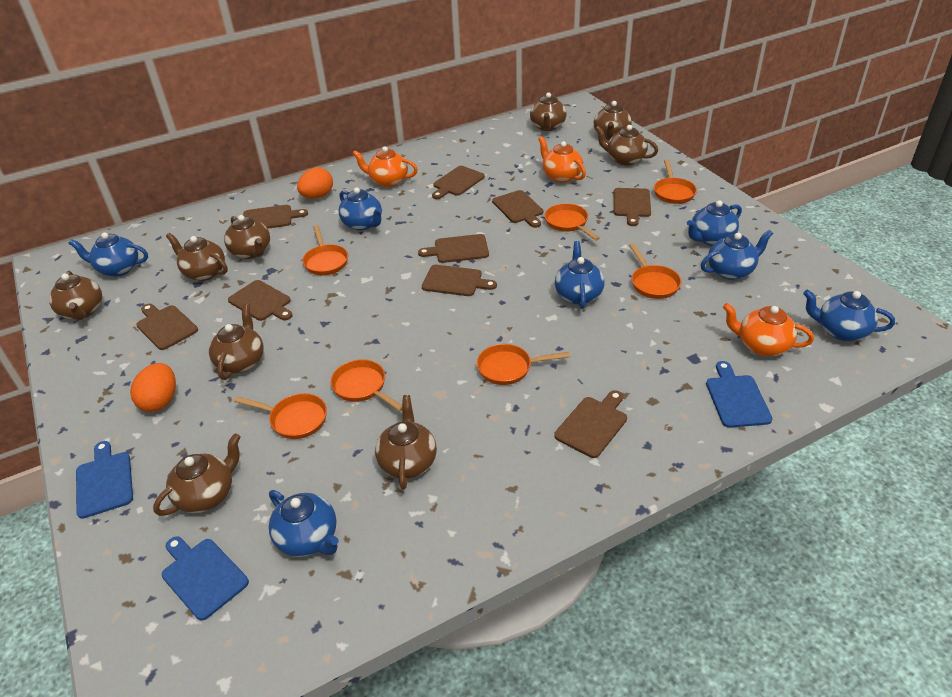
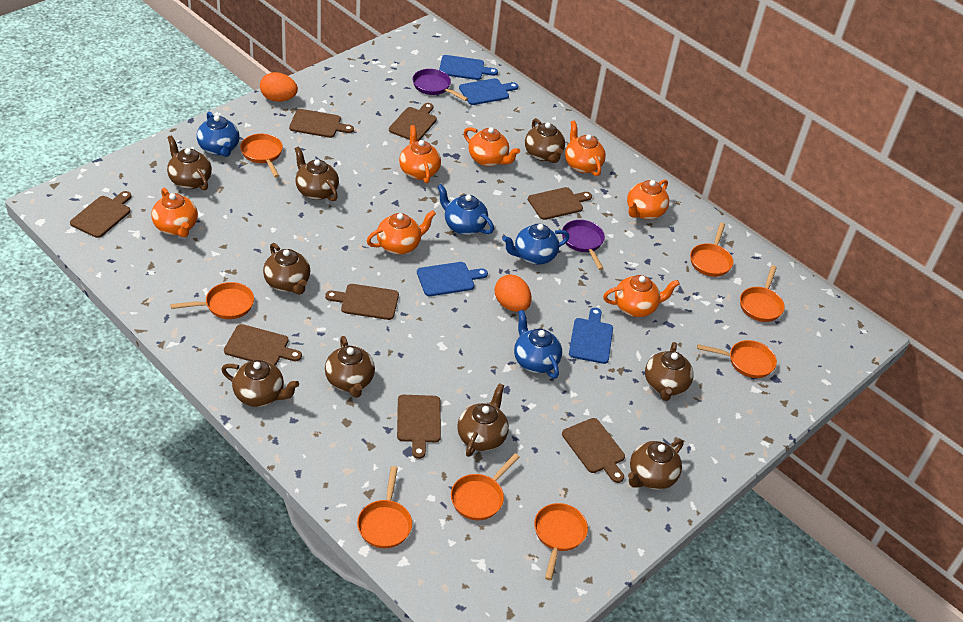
blue cutting board: 3 -> 4
blue teapot: 7 -> 4
brown cutting board: 9 -> 8
orange pan: 7 -> 8
orange teapot: 3 -> 7
purple pan: 0 -> 2

